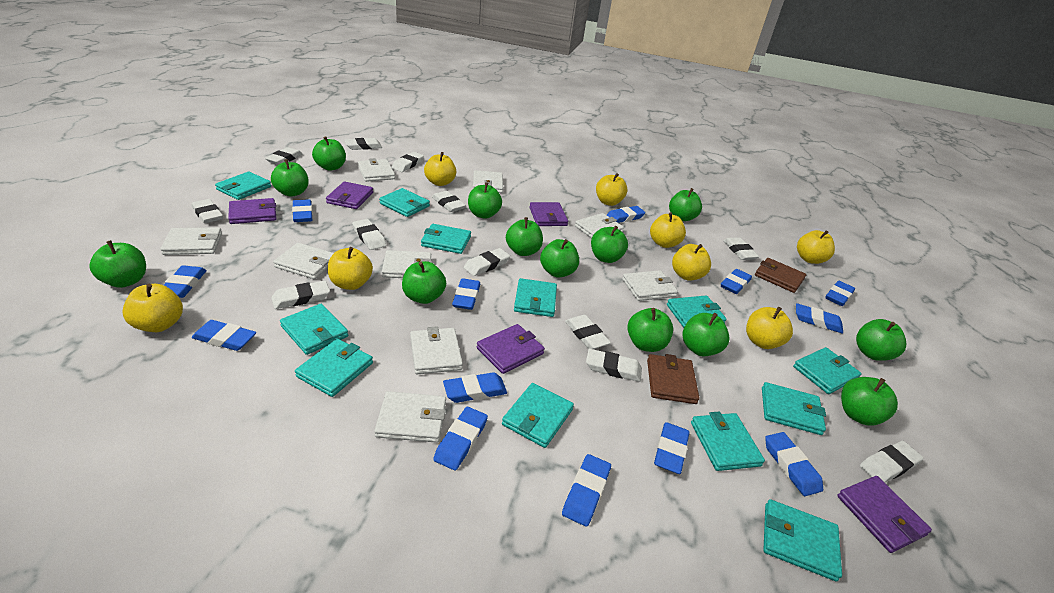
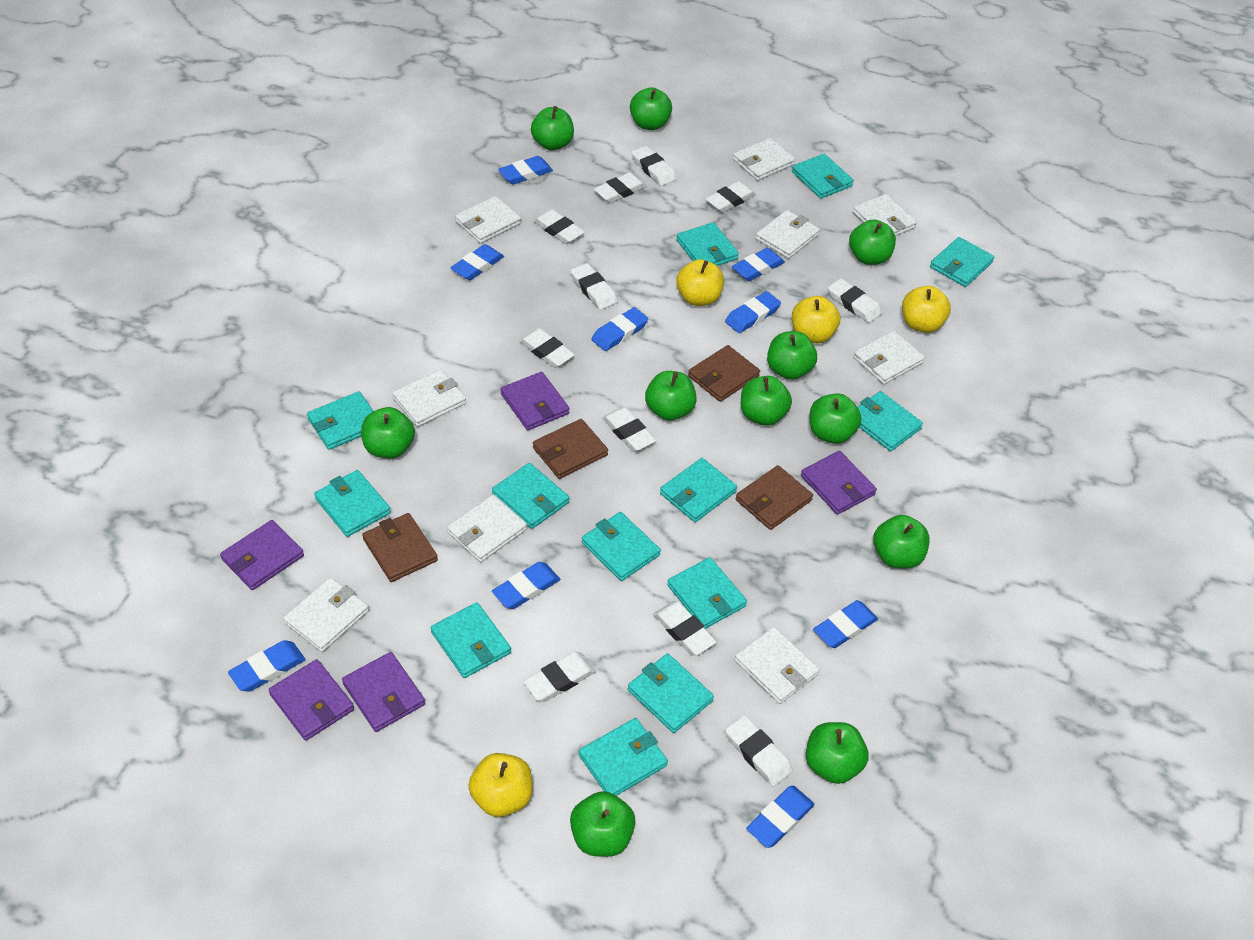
blue eraser: 13 -> 9
brown wallet: 2 -> 4
green apple: 13 -> 11
turquoise wallet: 12 -> 13
white eraser: 12 -> 11
yellow apple: 8 -> 4

